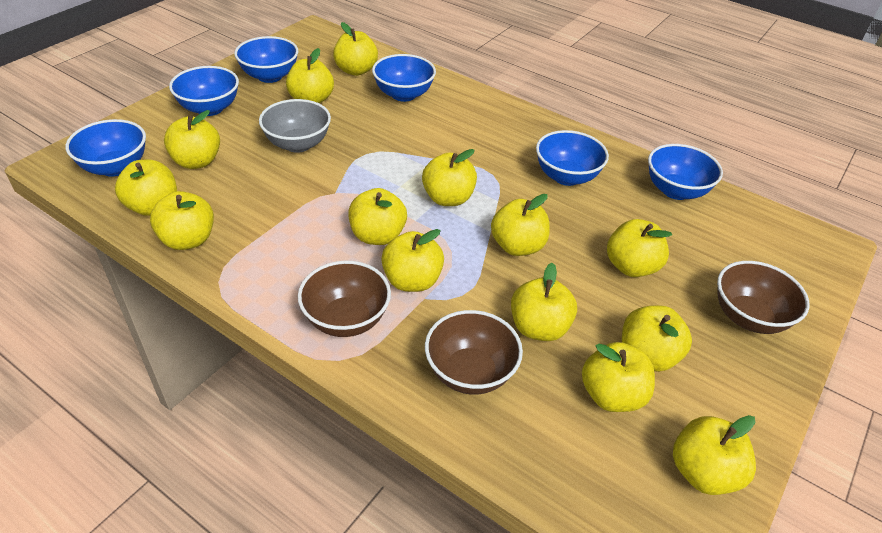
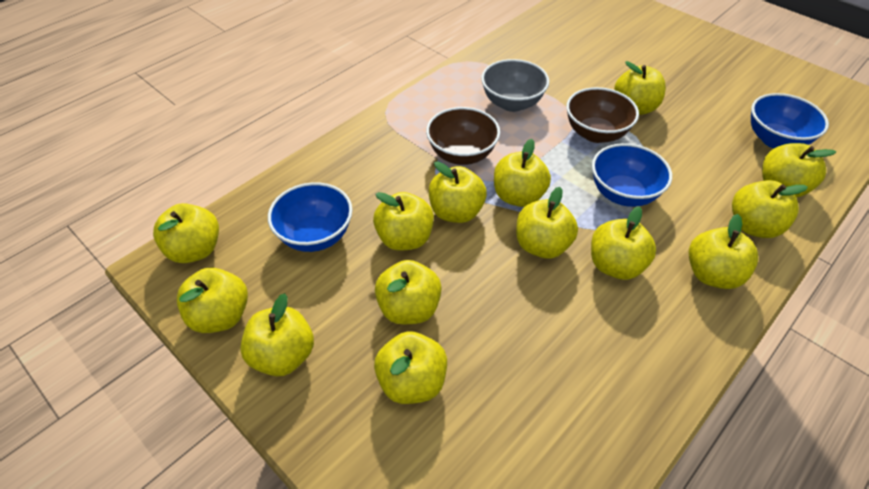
blue bowl: 6 -> 3
brown bowl: 3 -> 2

